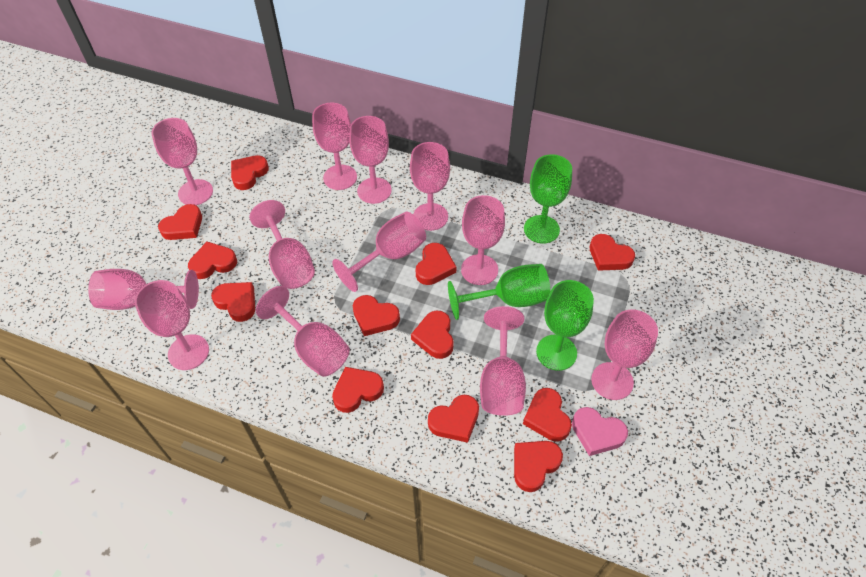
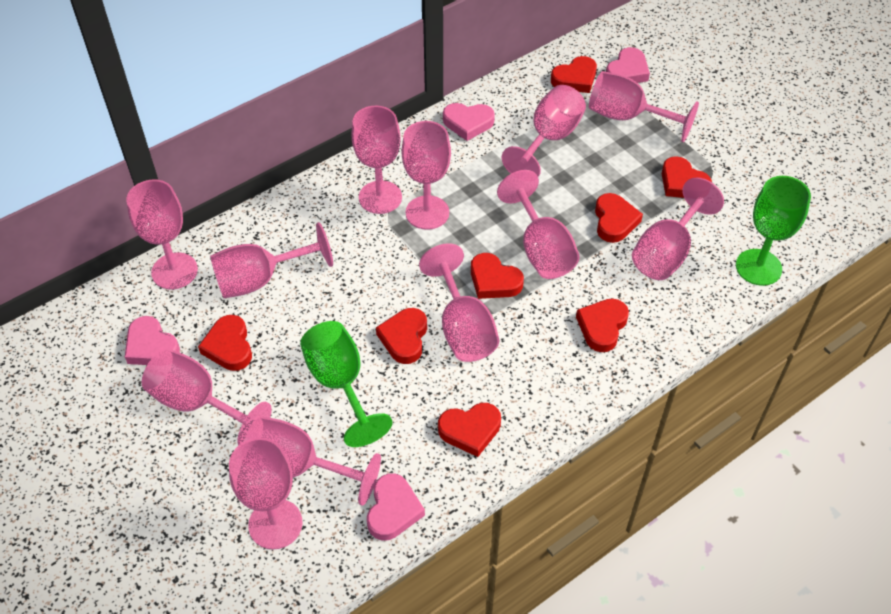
green goblet: 3 -> 2
pink heart: 1 -> 4
red heart: 12 -> 8

